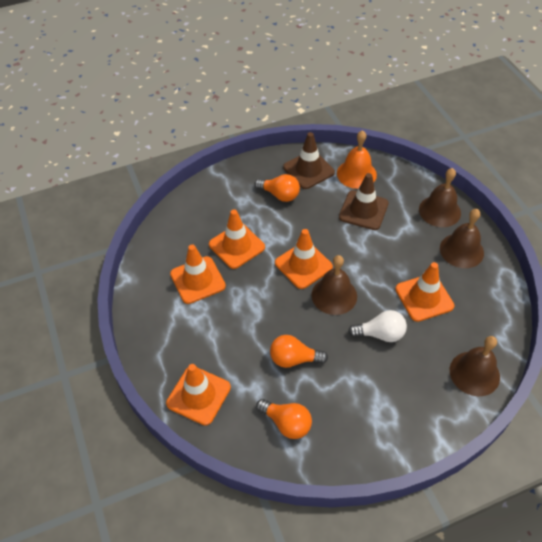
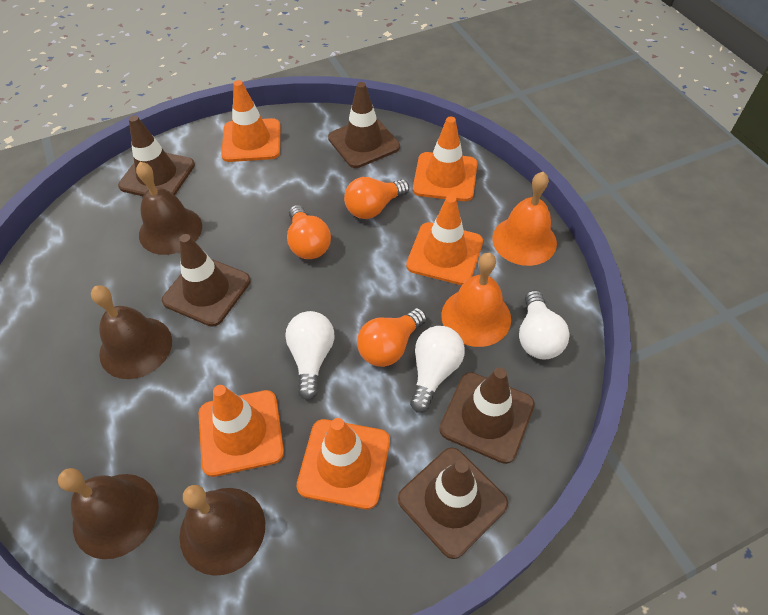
brown traffic cone: 2 -> 5
orange bell: 1 -> 2
white light bulb: 1 -> 3

